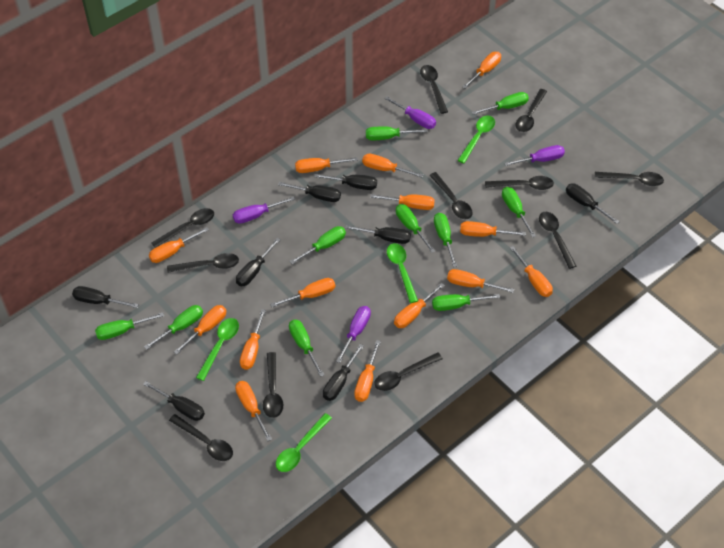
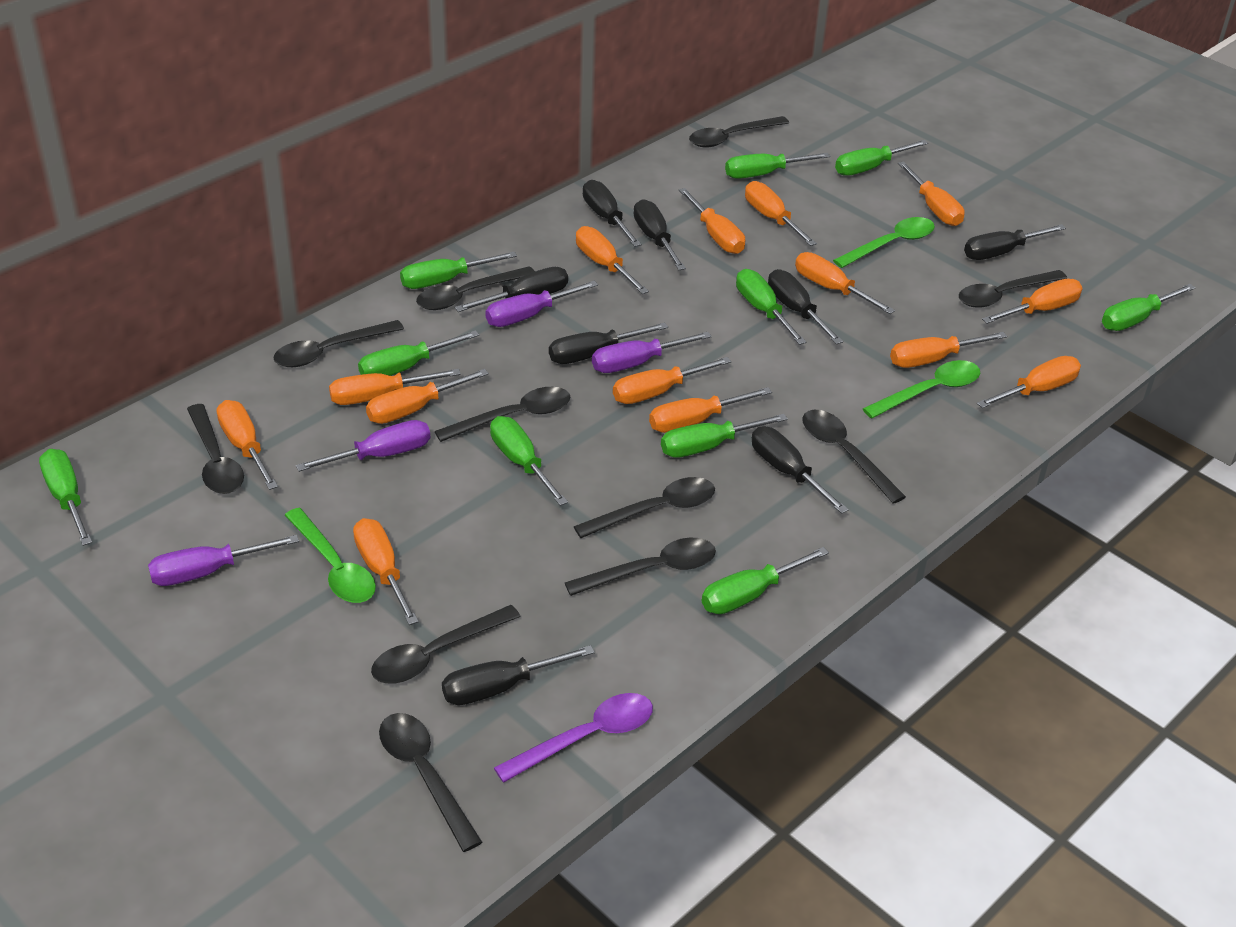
green spoon: 4 -> 3
purple spoon: 0 -> 1

